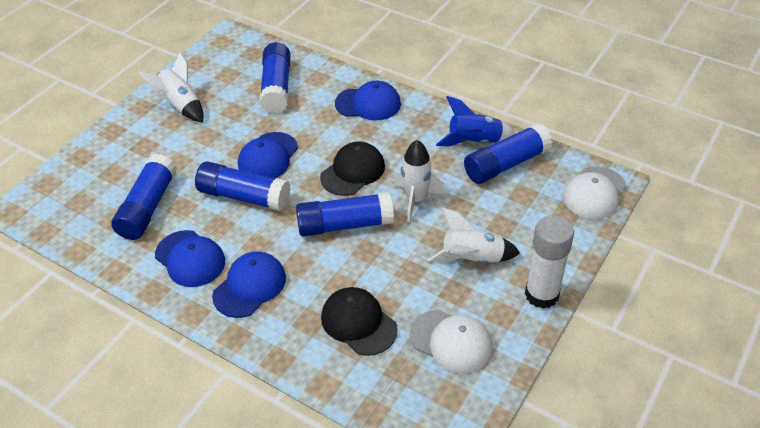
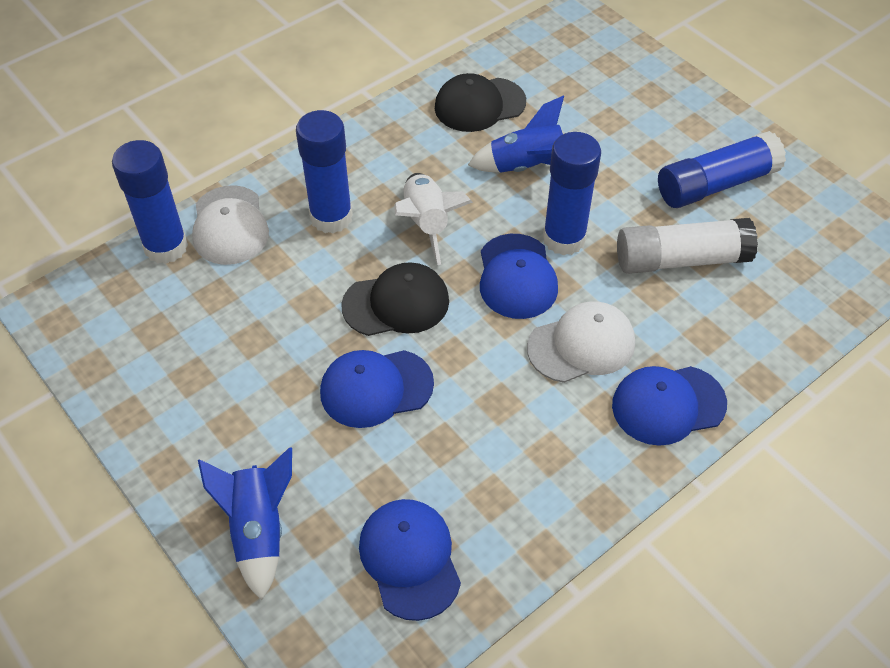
blue glue stick: 5 -> 4
blue rocket: 1 -> 2
white rocket: 3 -> 1

